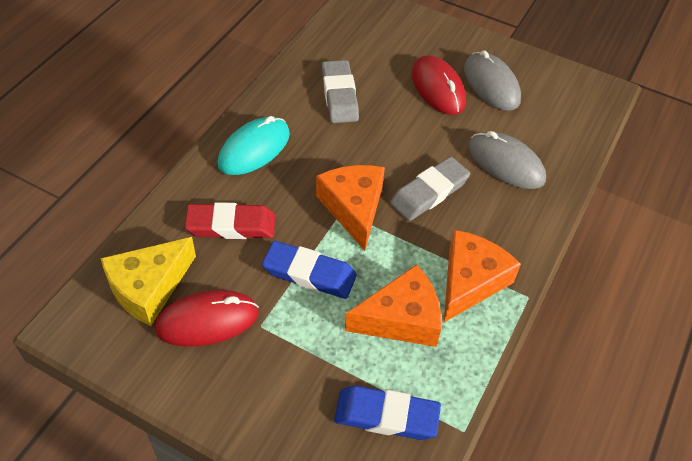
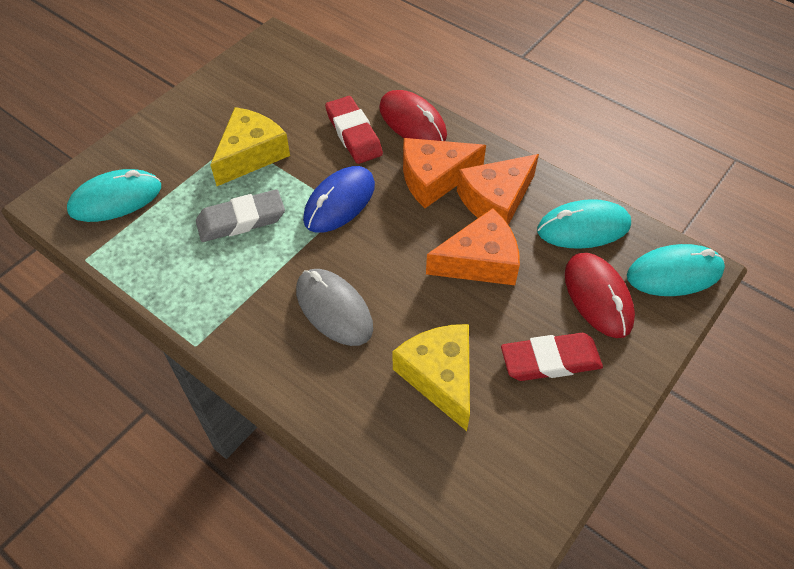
blue eraser: 2 -> 0
blue mouse: 0 -> 1
grey eraser: 2 -> 1
grey mouse: 2 -> 1
red eraser: 1 -> 2
turquoise mouse: 1 -> 3
yellow cheese: 1 -> 2

